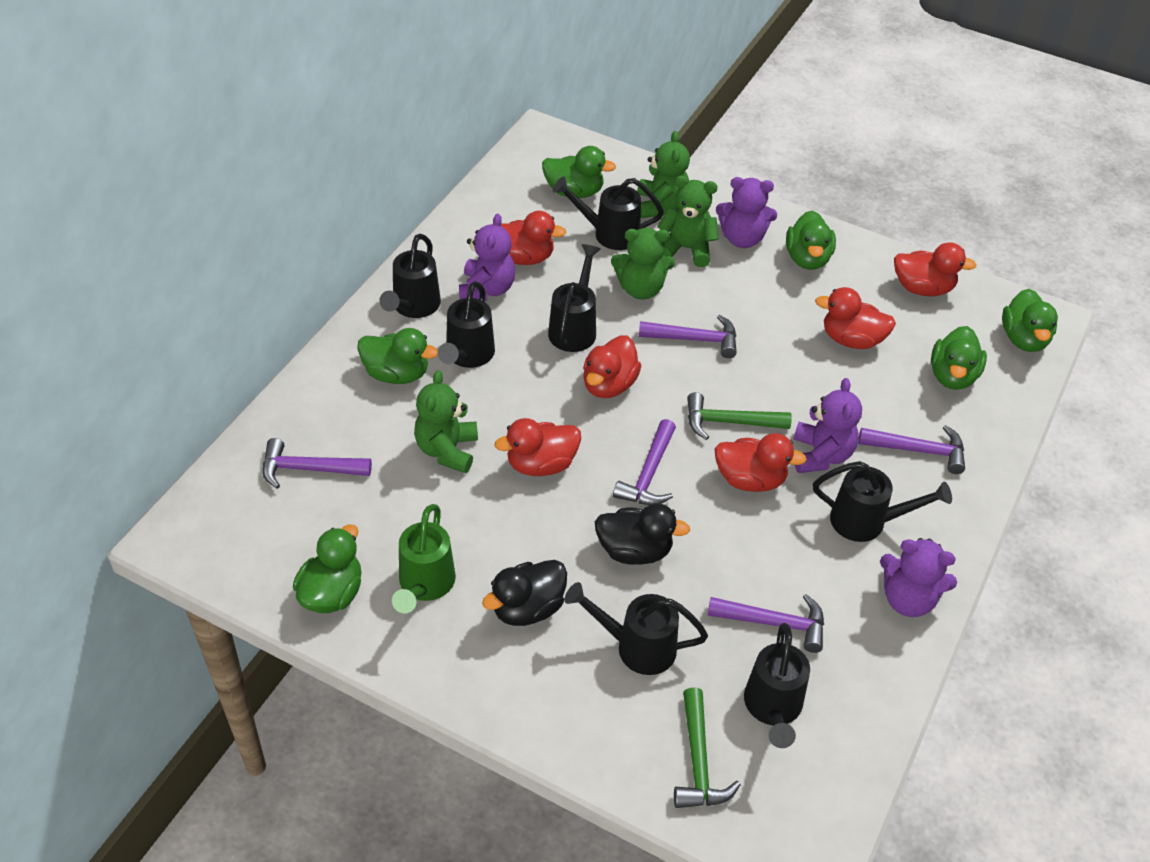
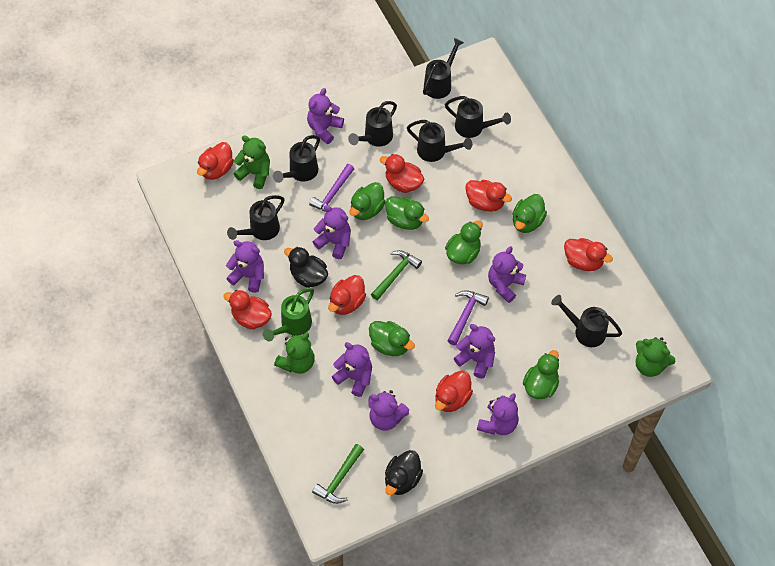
green teddy bear: 4 -> 3
purple hammer: 5 -> 2
purple teddy bear: 4 -> 8
red duck: 6 -> 7

